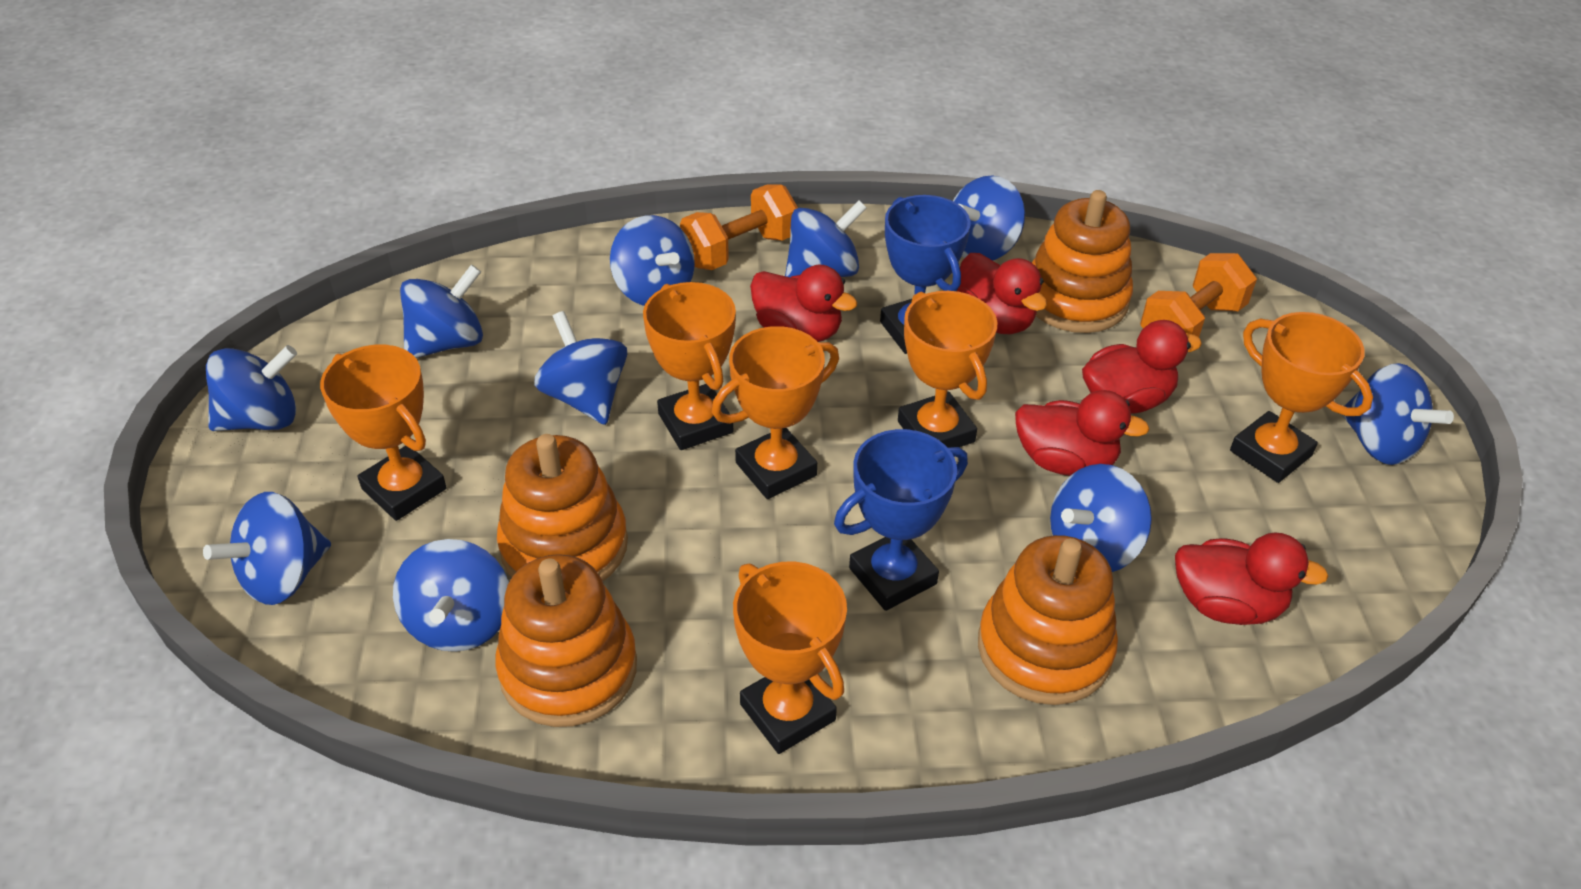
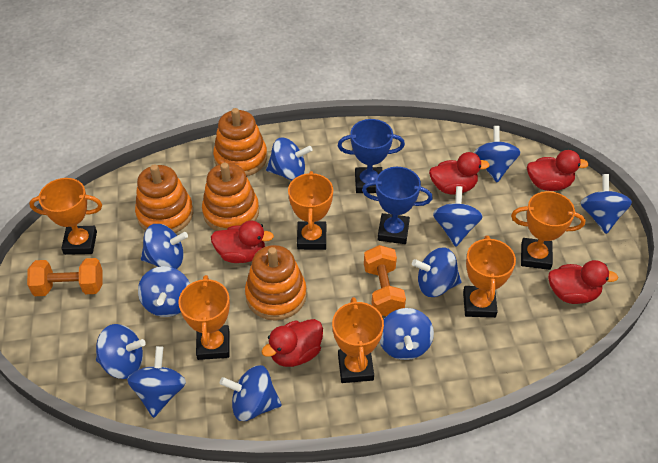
blue spinning top: 10 -> 11

